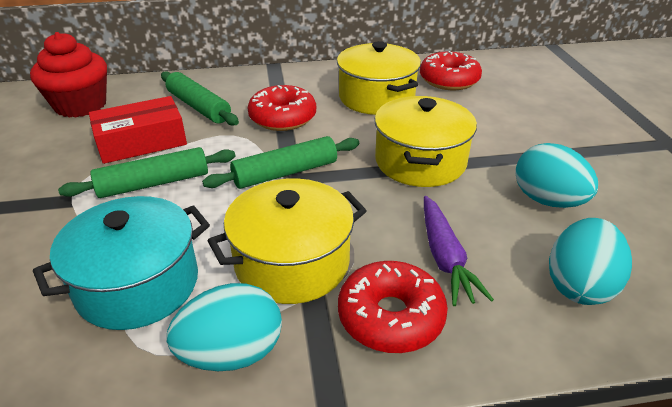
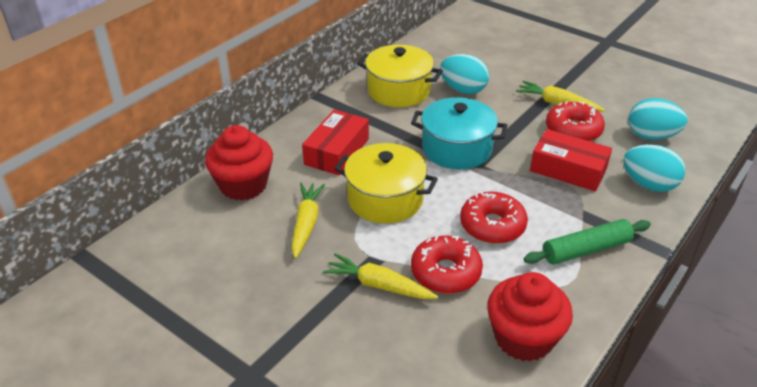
green rolling pin: 3 -> 1
purple carrot: 1 -> 0
red box: 1 -> 2
red cupcake: 1 -> 2
yellow carrot: 0 -> 3
yellow pot: 3 -> 2

